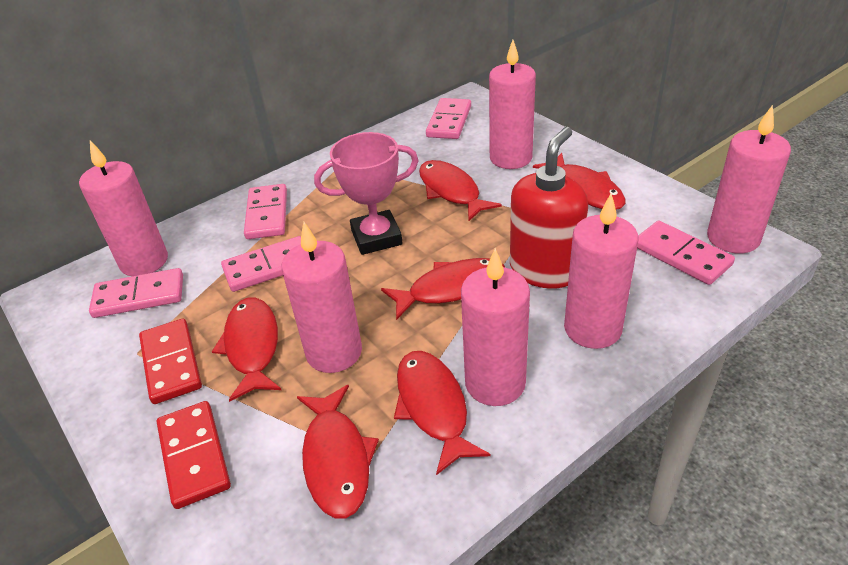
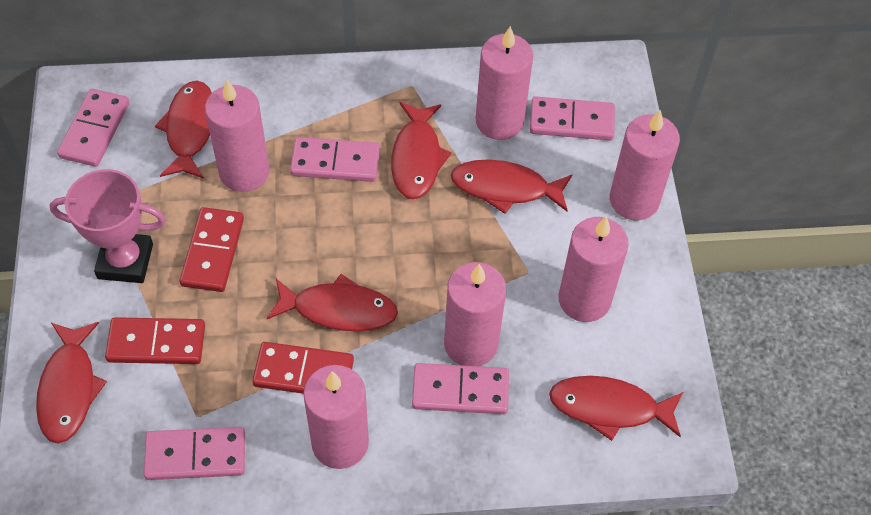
red domino: 2 -> 3
red soap dispenser: 1 -> 0

